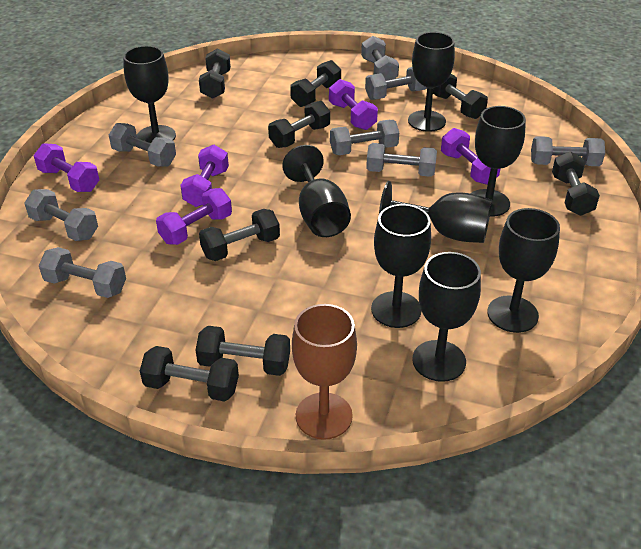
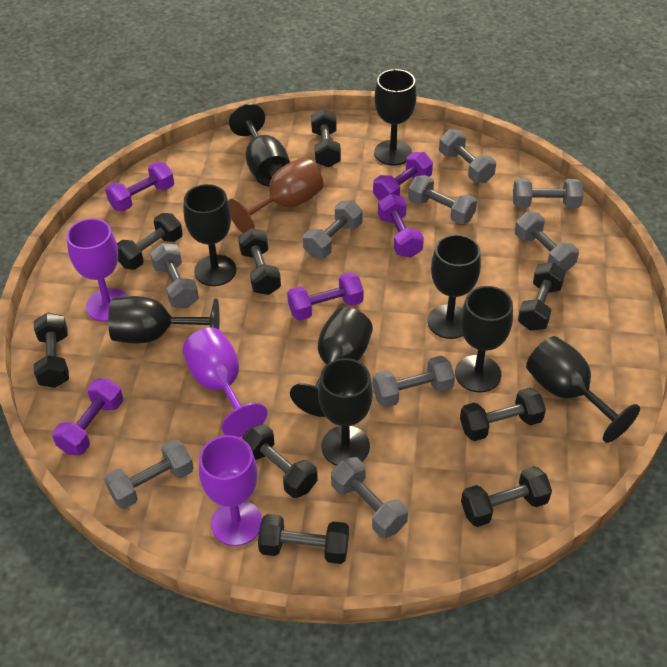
black dumbbell: 8 -> 9
black goblet: 8 -> 9
grey dumbbell: 8 -> 9
purple goblet: 0 -> 3

